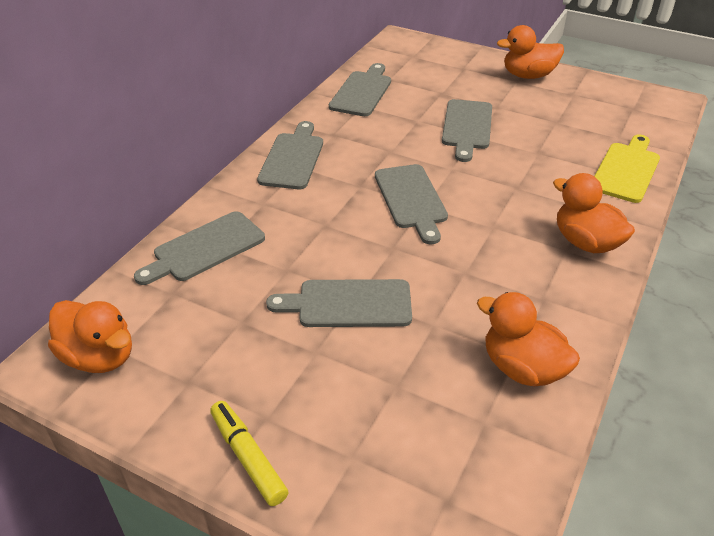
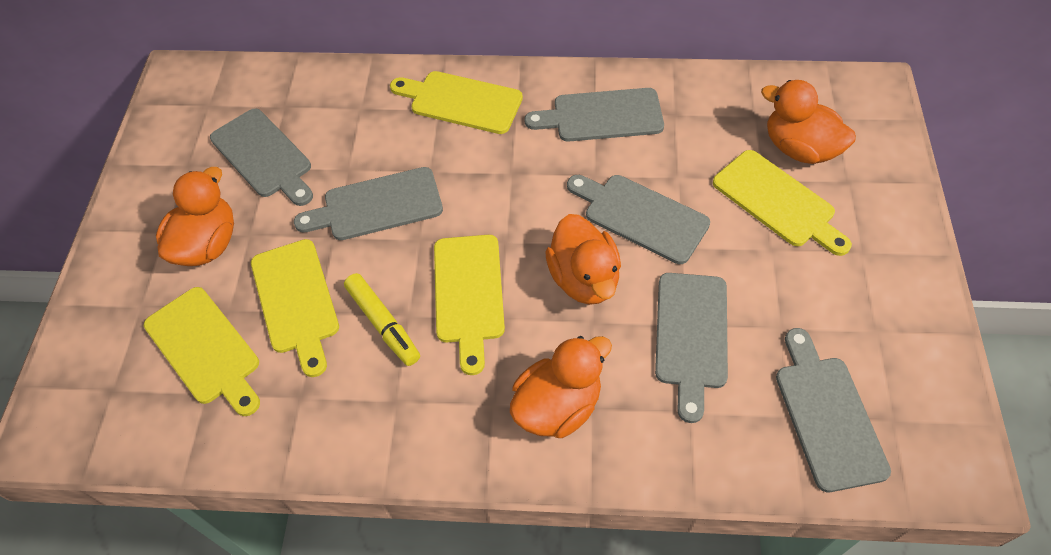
yellow cutting board: 1 -> 5

